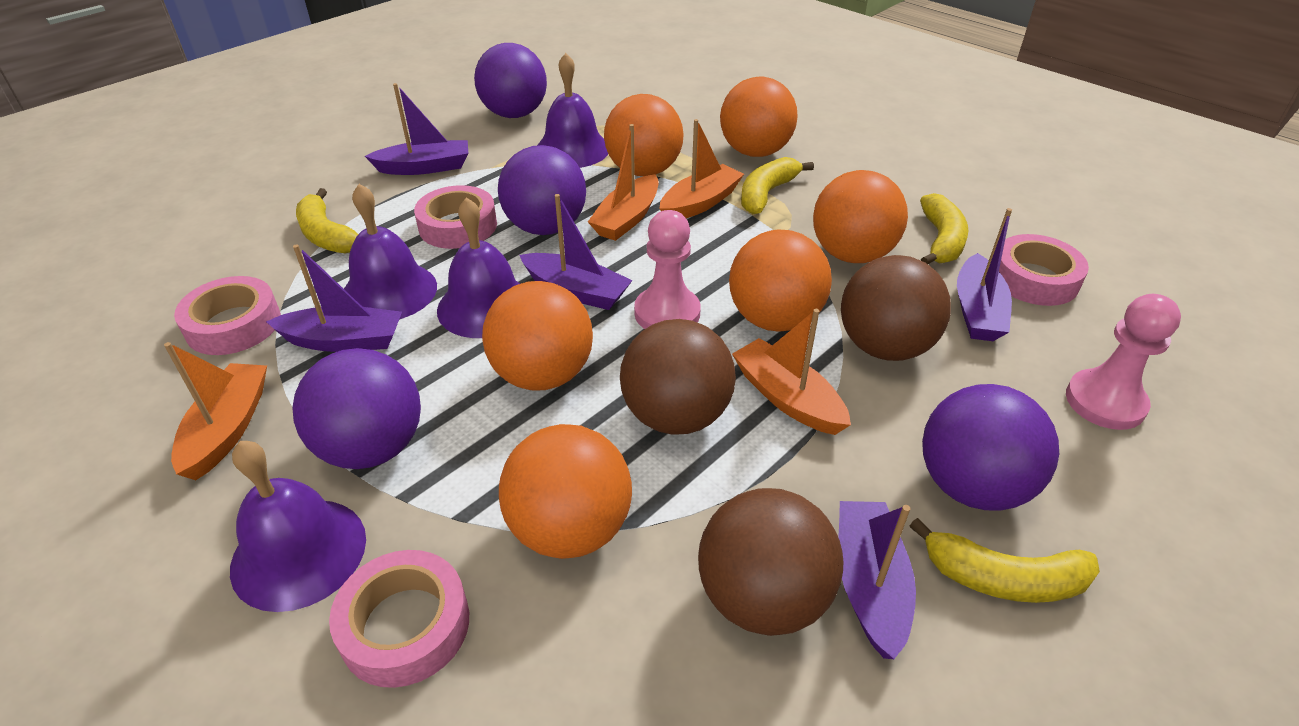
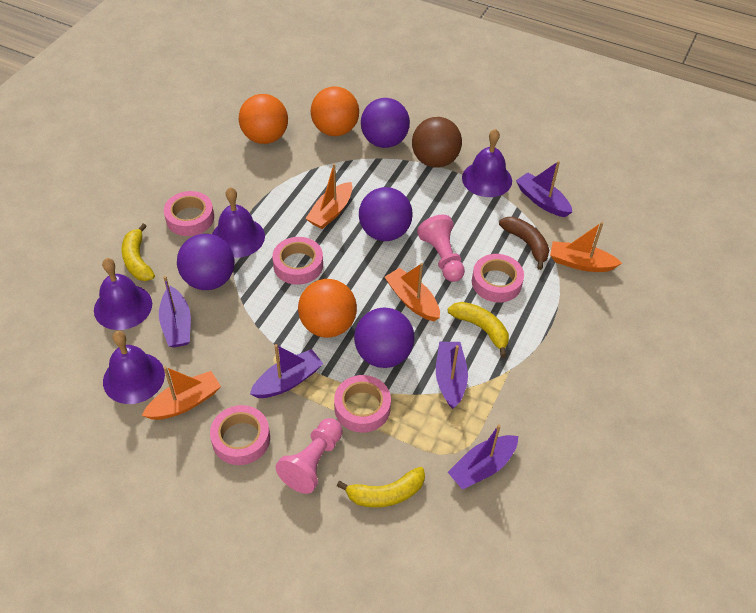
brown ball: 3 -> 1
brown banana: 0 -> 1
orange ball: 6 -> 3
pink tape: 4 -> 5
yellow banana: 4 -> 3

